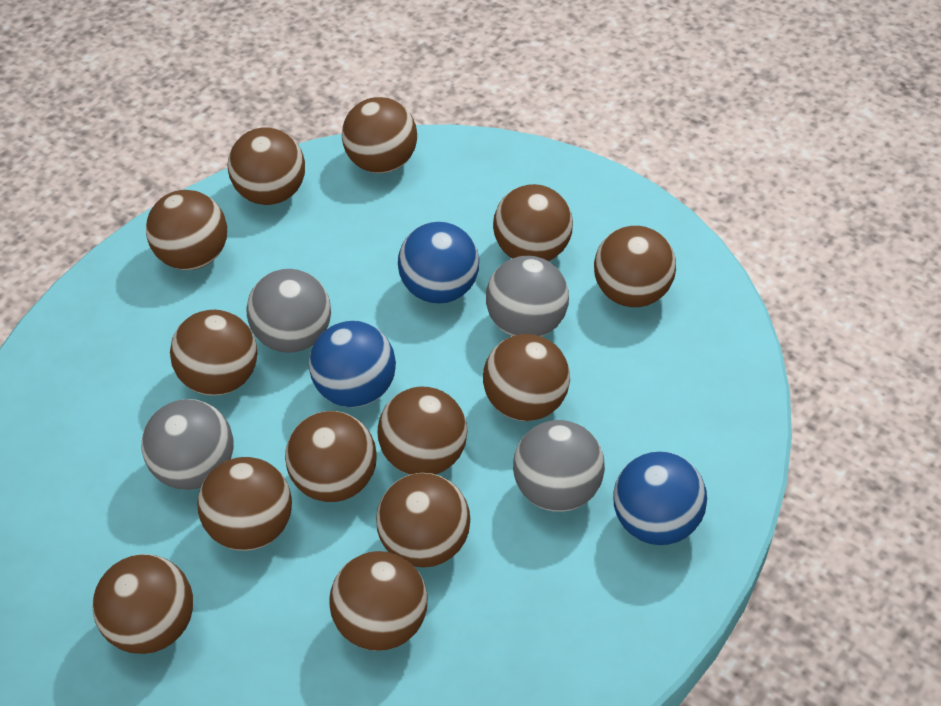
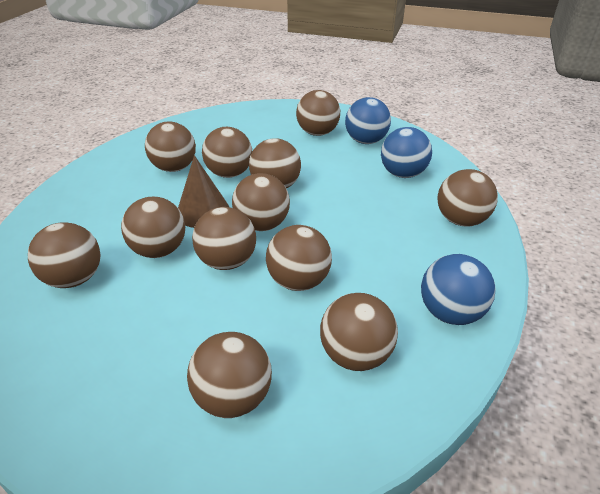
brown ball: 13 -> 12
brown cone: 0 -> 1
grey ball: 4 -> 0

